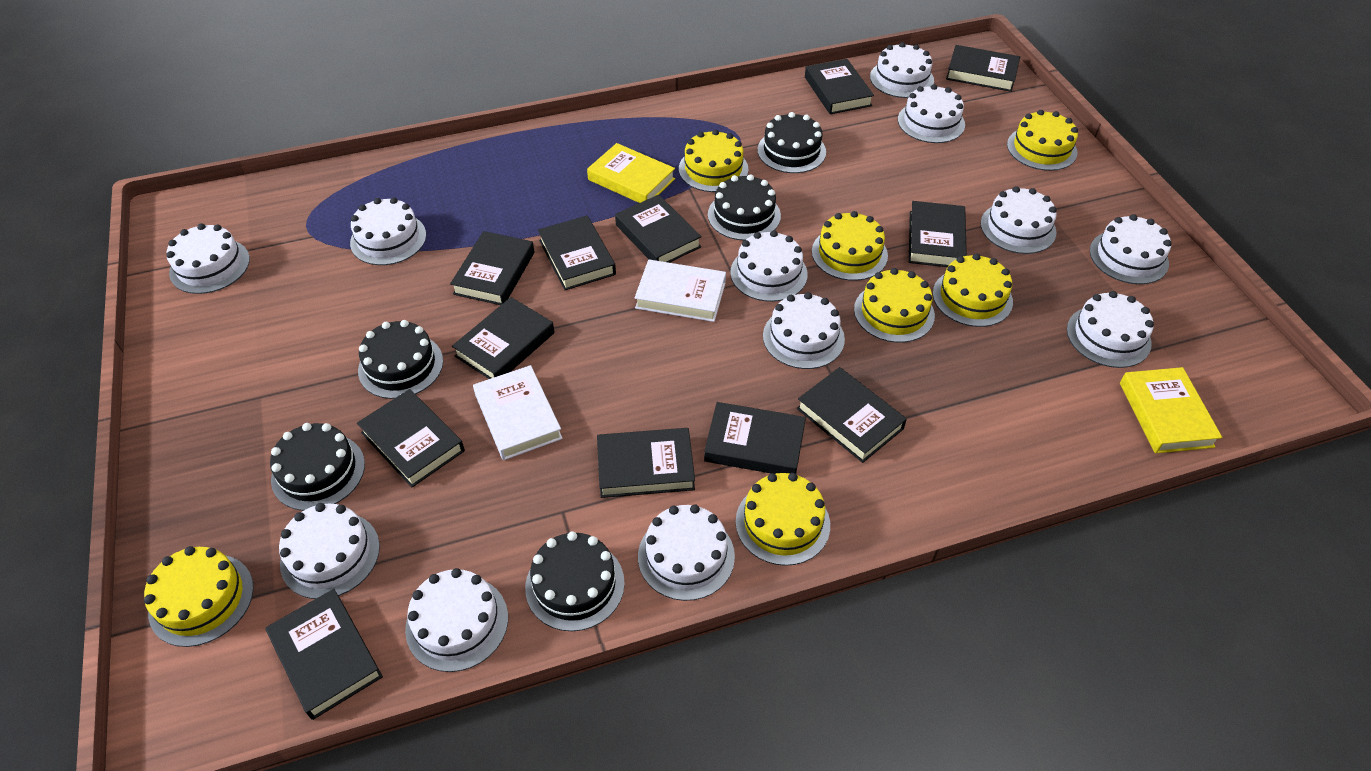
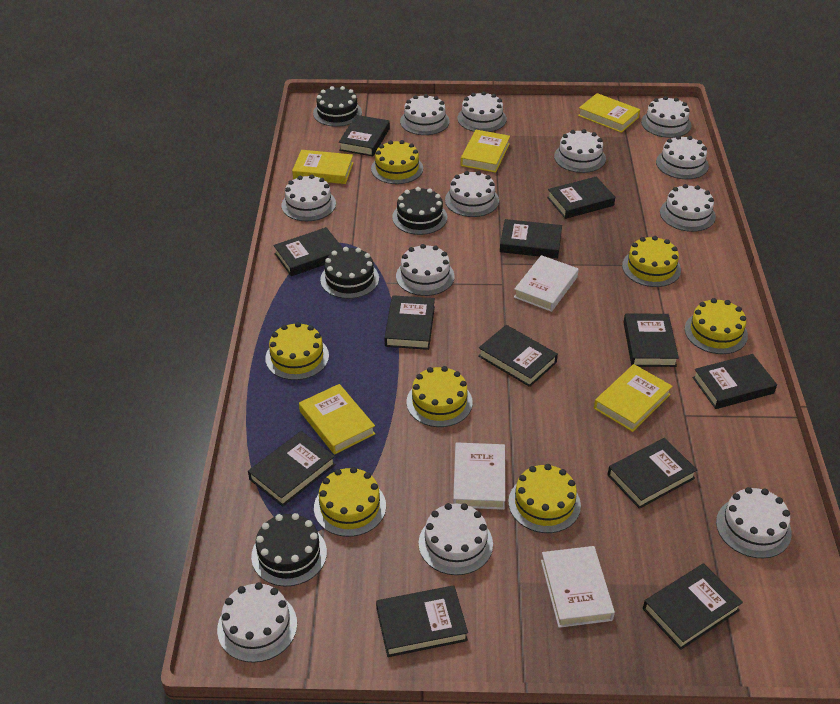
black cake: 5 -> 4
white book: 2 -> 3
yellow book: 2 -> 5

